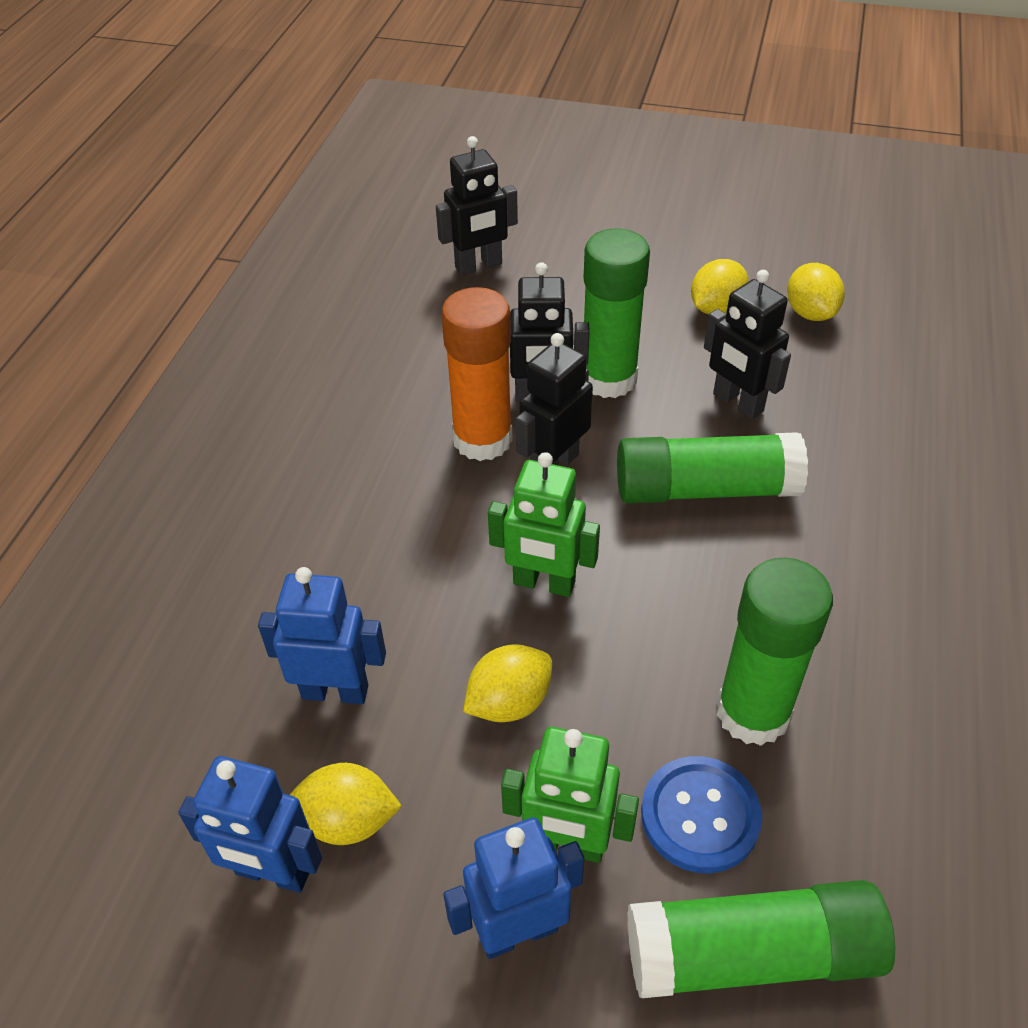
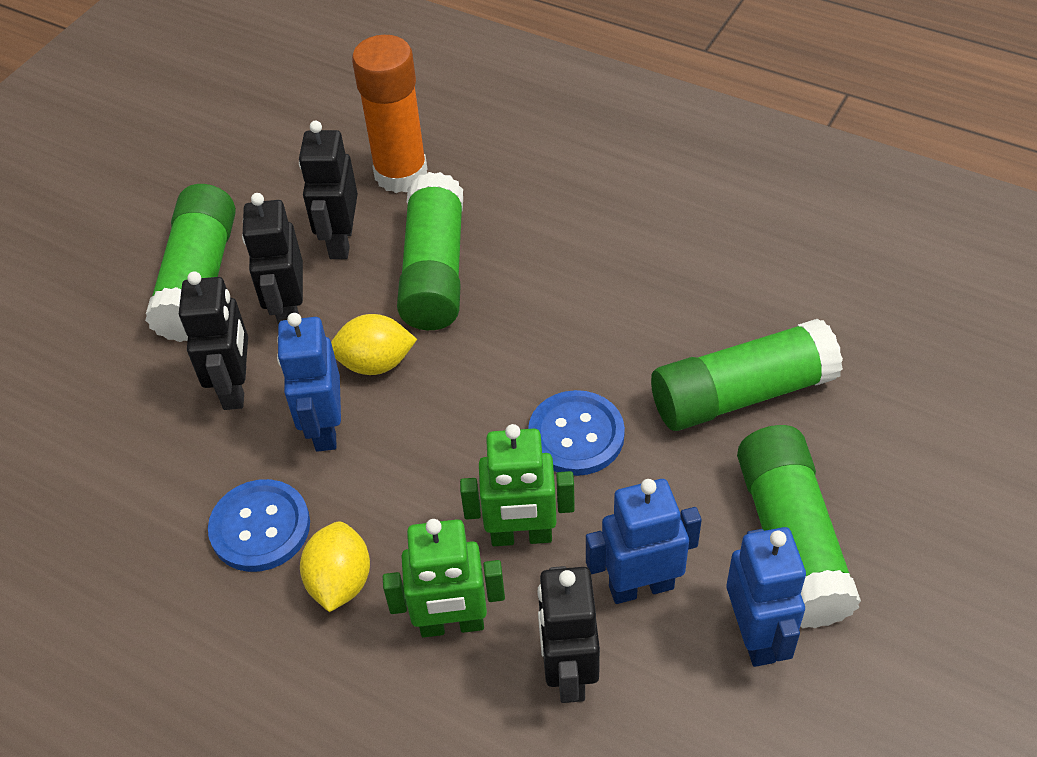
blue button: 1 -> 2
yellow lemon: 4 -> 2

